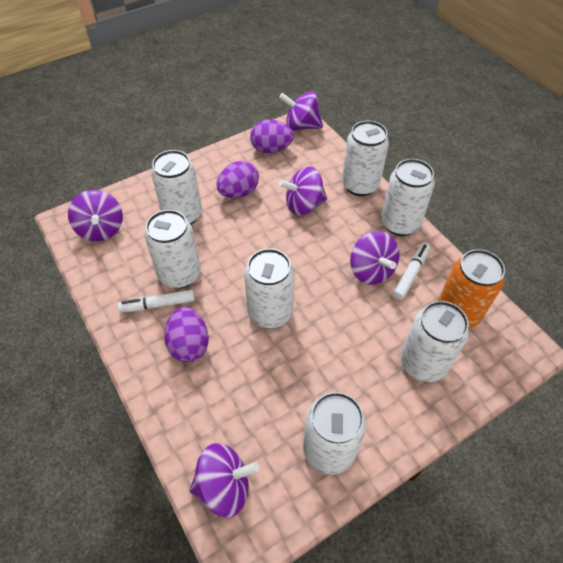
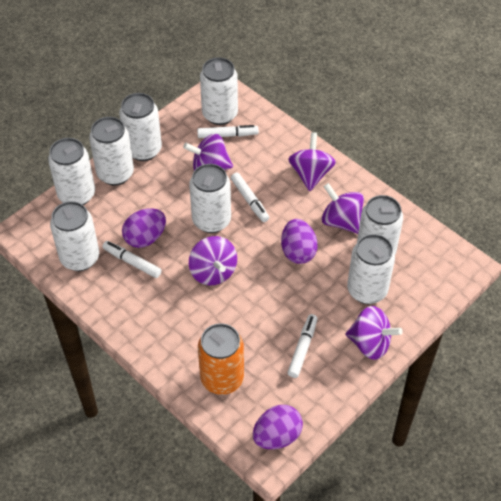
white can: 7 -> 8
white marker: 2 -> 4

